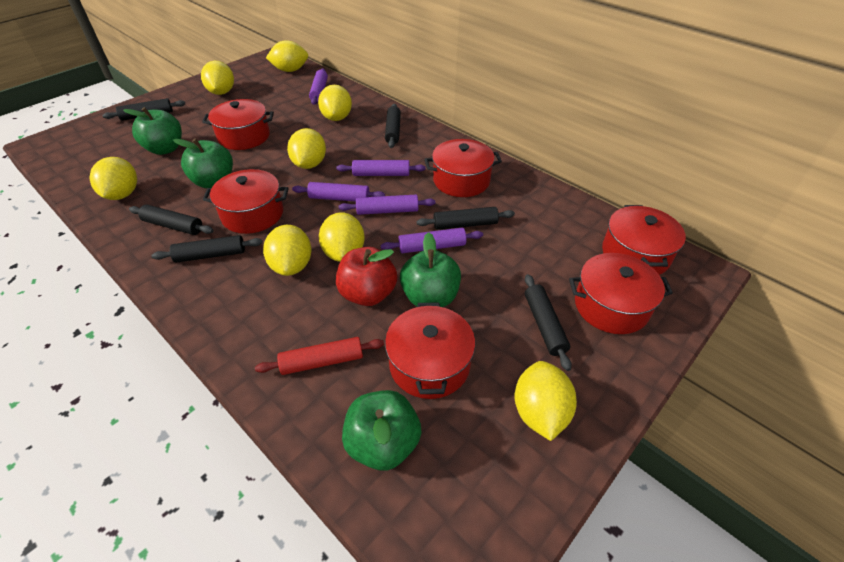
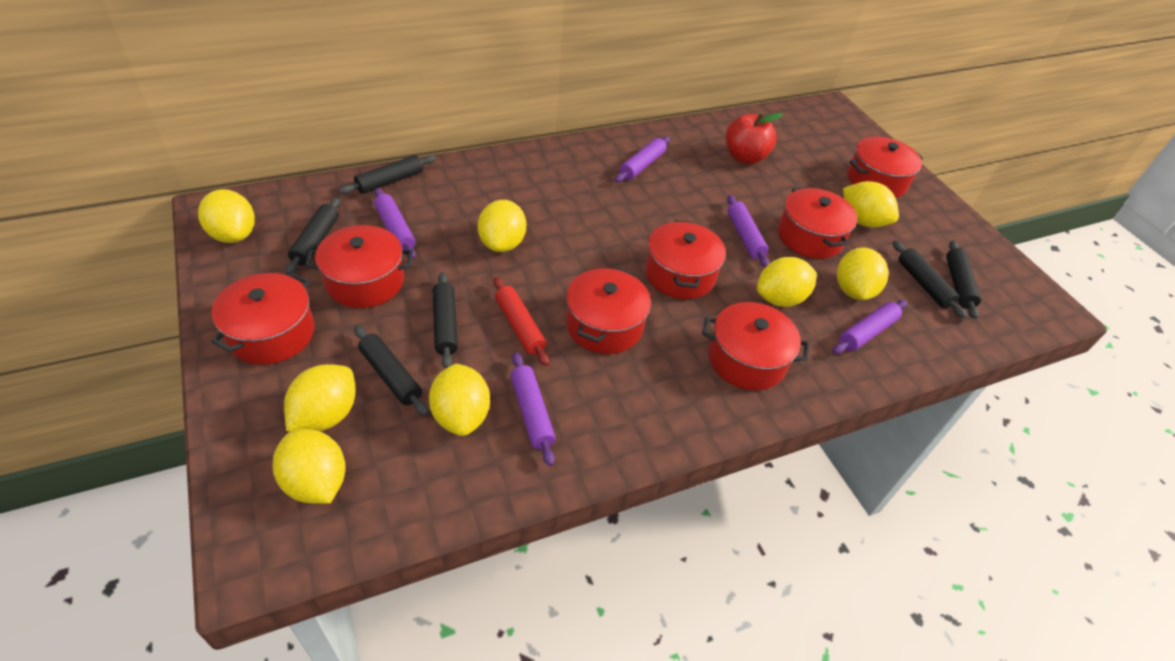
green apple: 4 -> 0
red pot: 6 -> 7

